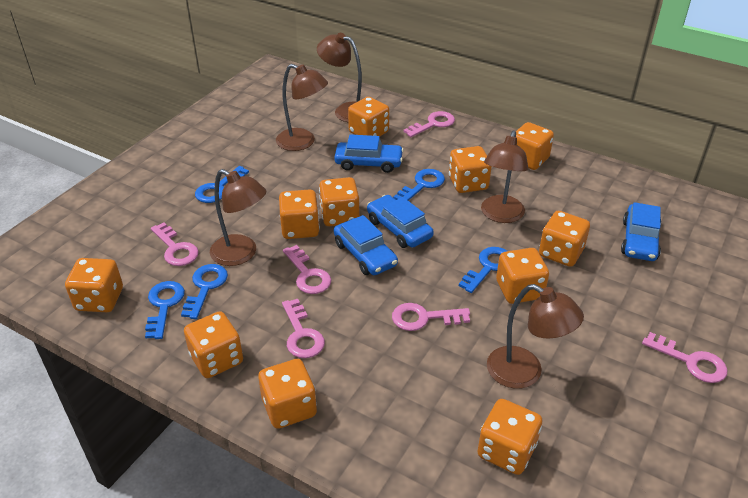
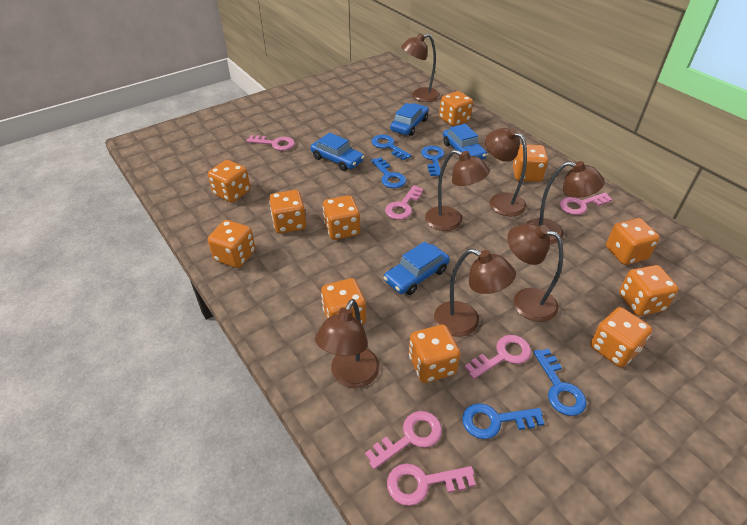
brown lamp: 5 -> 7

